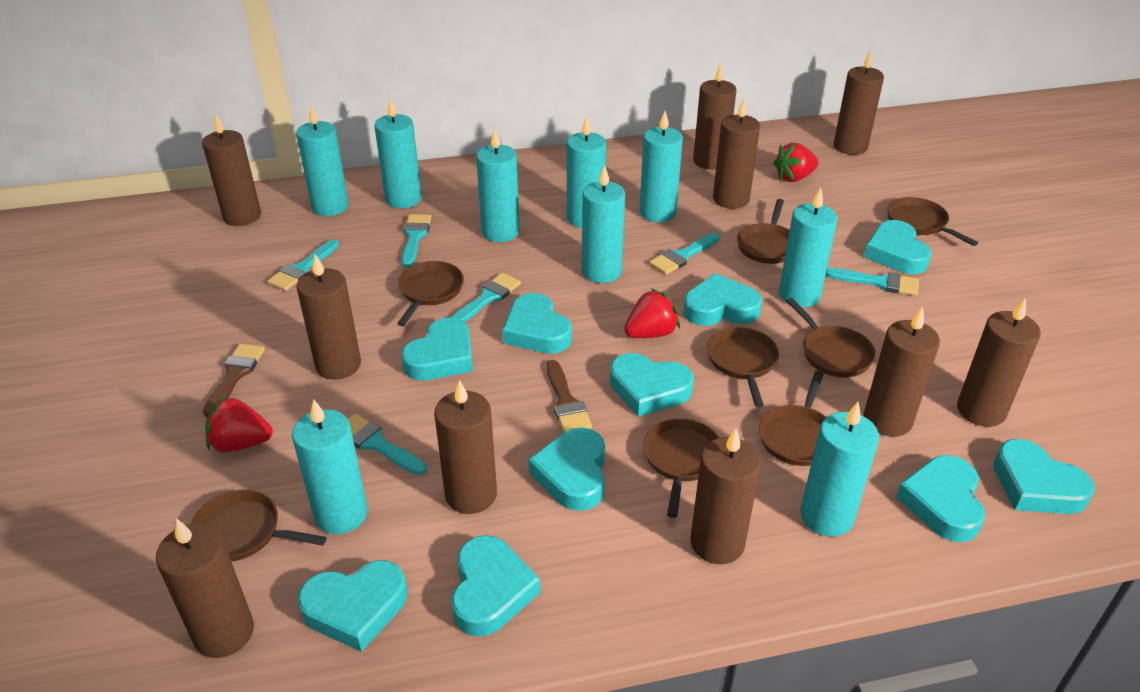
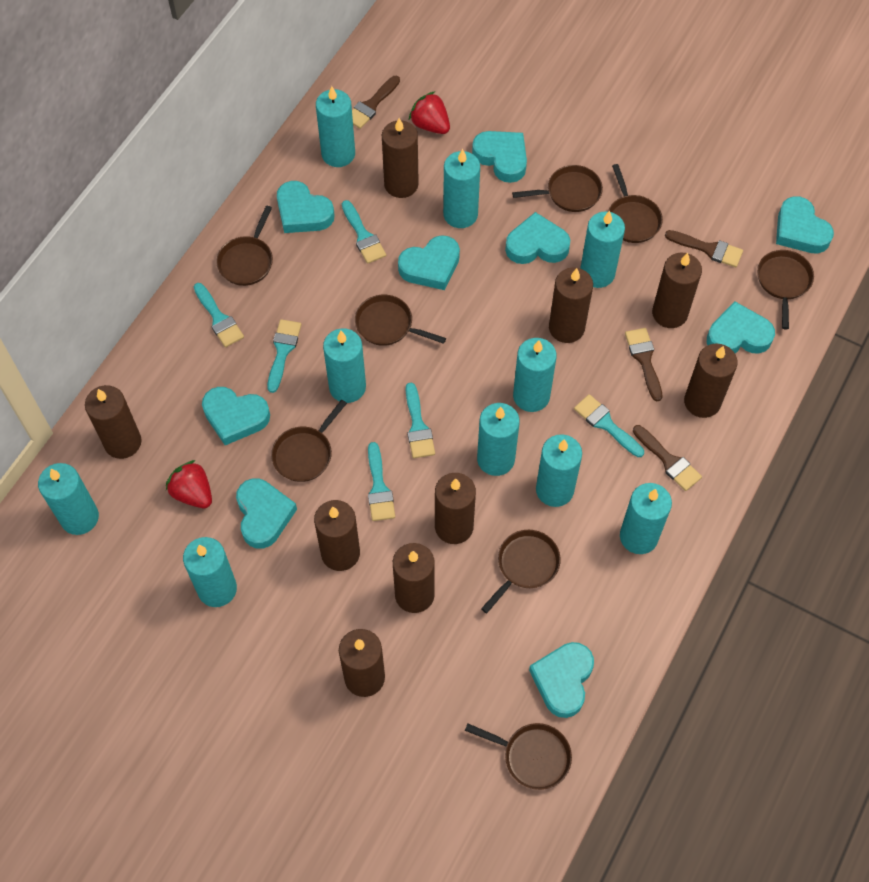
brown brush: 2 -> 4
brown candle: 10 -> 9
red strawberry: 3 -> 2
turquoise candle: 9 -> 10
turquoise heart: 10 -> 9

